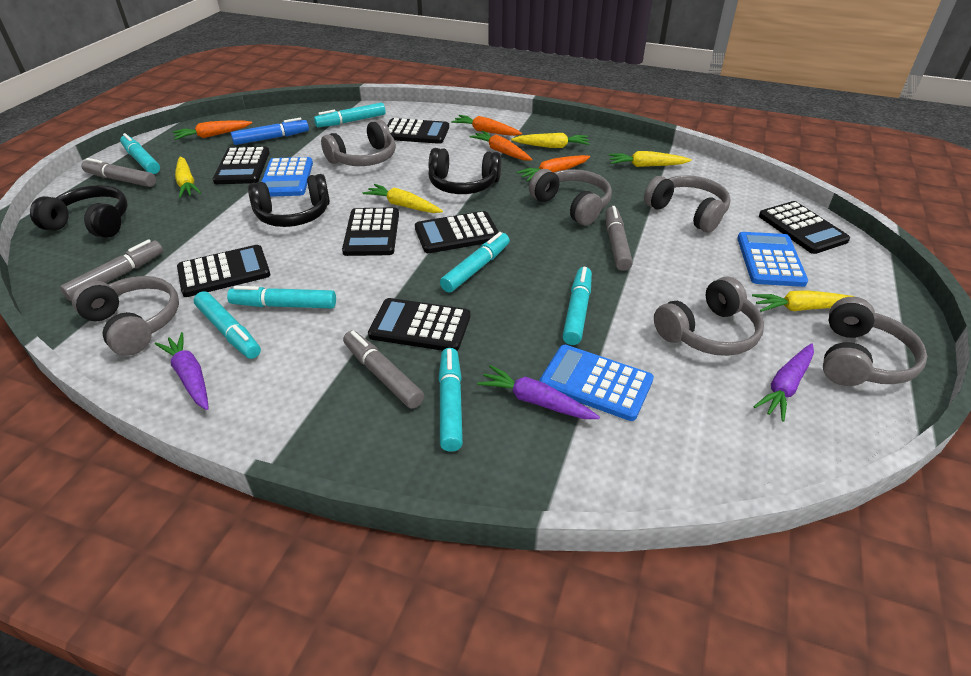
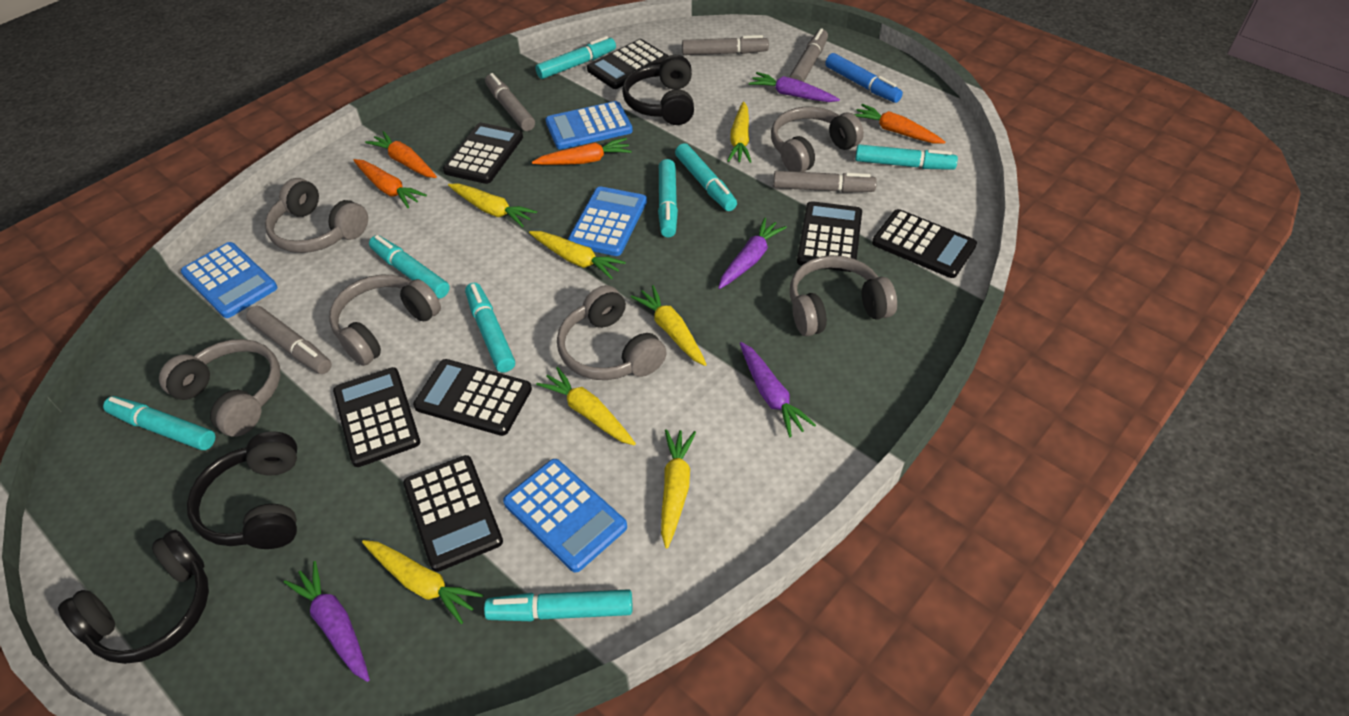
blue calculator: 3 -> 4
grey marker: 4 -> 5
purple carrot: 3 -> 4
turquoise marker: 7 -> 8
yellow carrot: 5 -> 7

